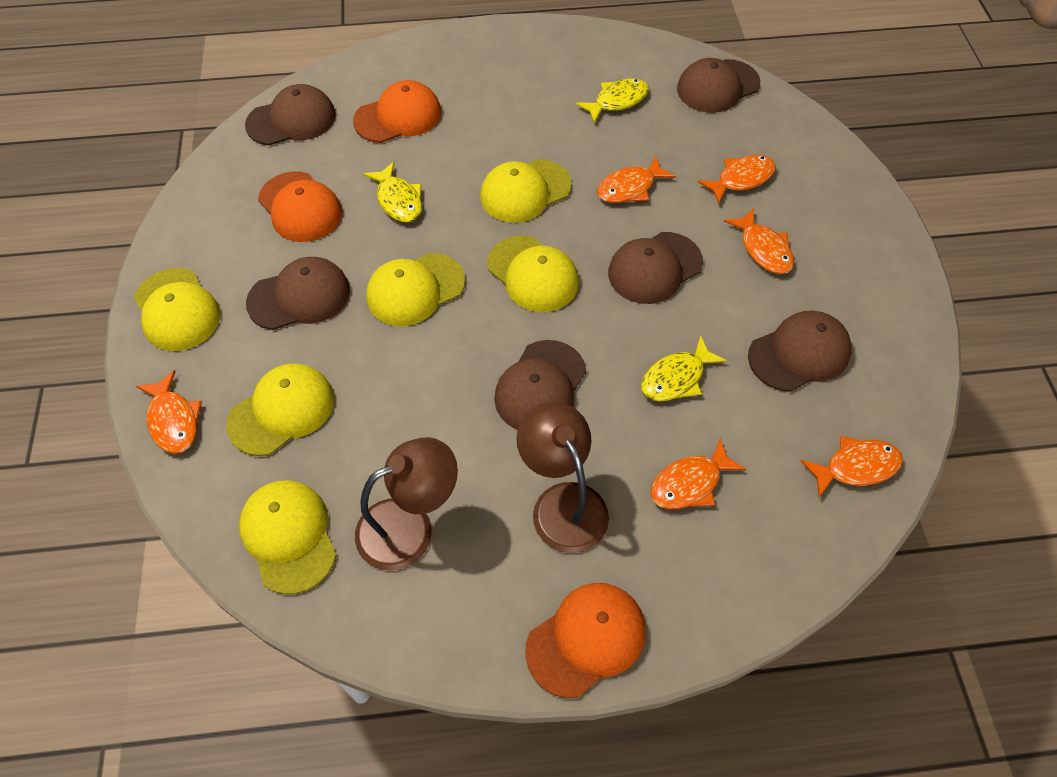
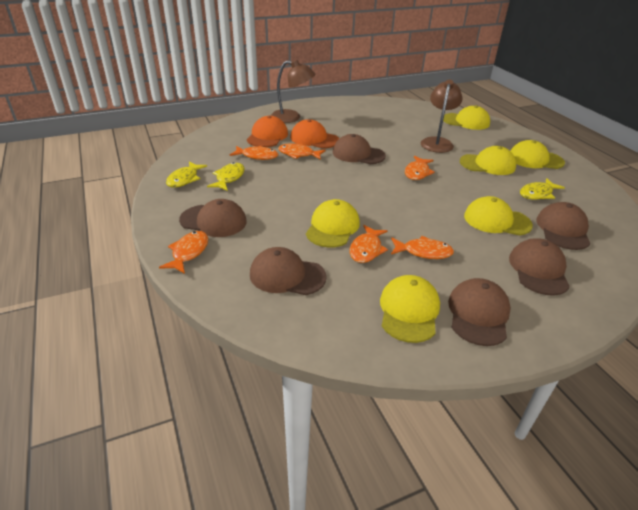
orange cap: 3 -> 2

